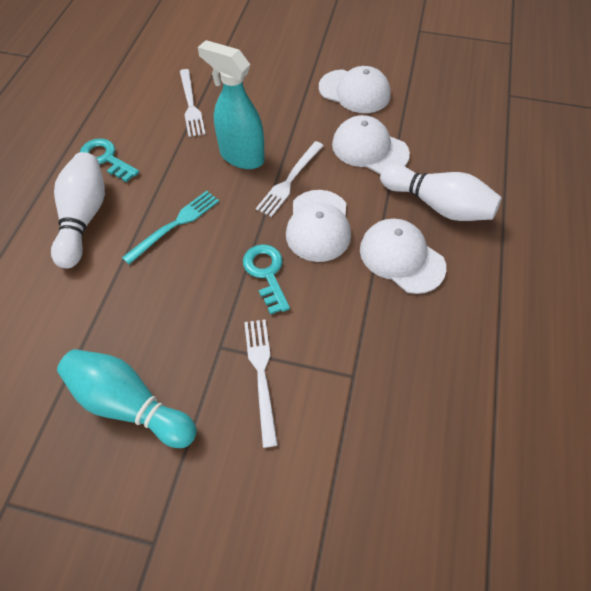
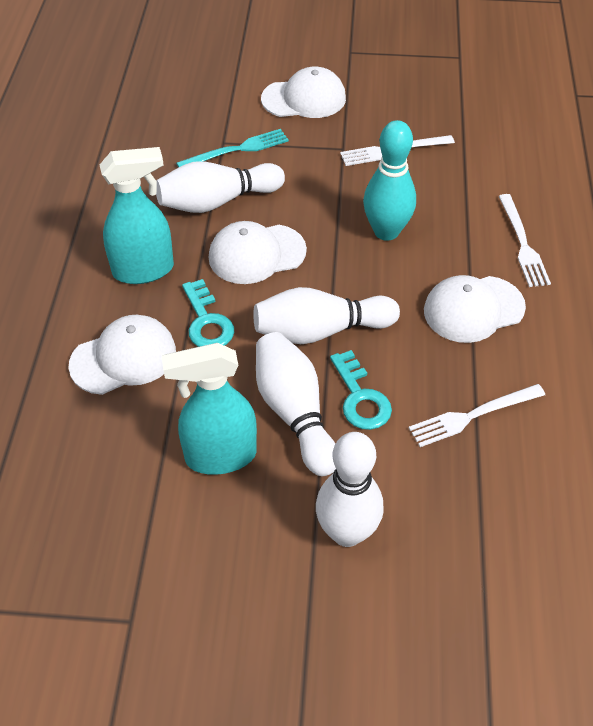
turquoise spray bottle: 1 -> 2
white bowling pin: 2 -> 4

